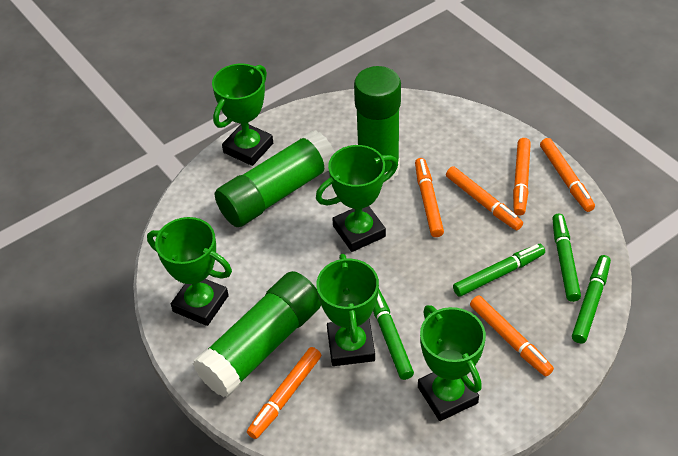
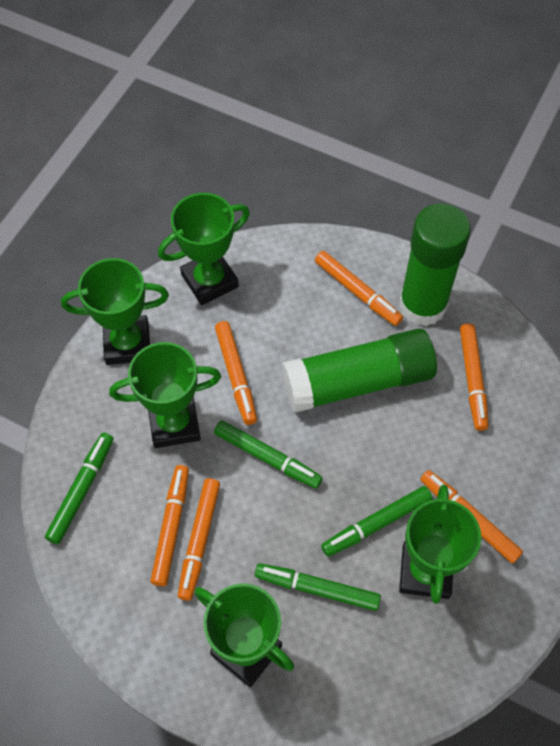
green glue stick: 3 -> 2

